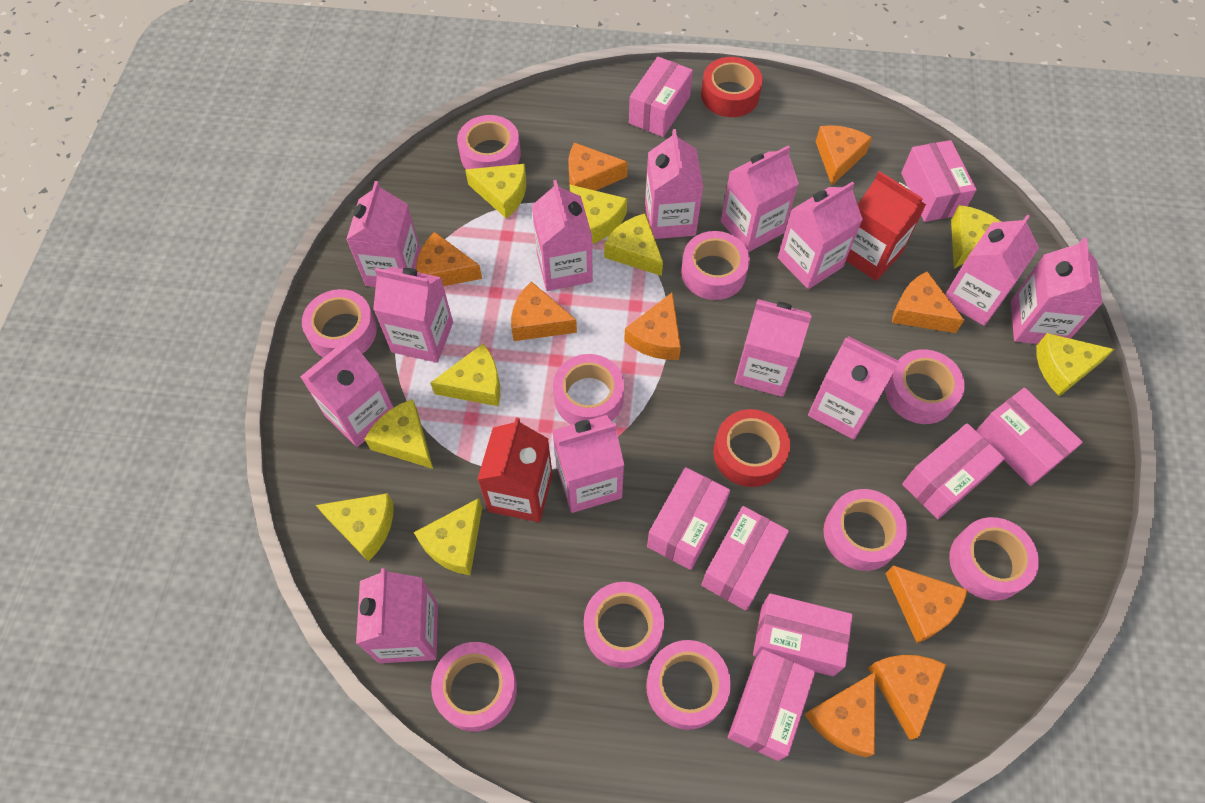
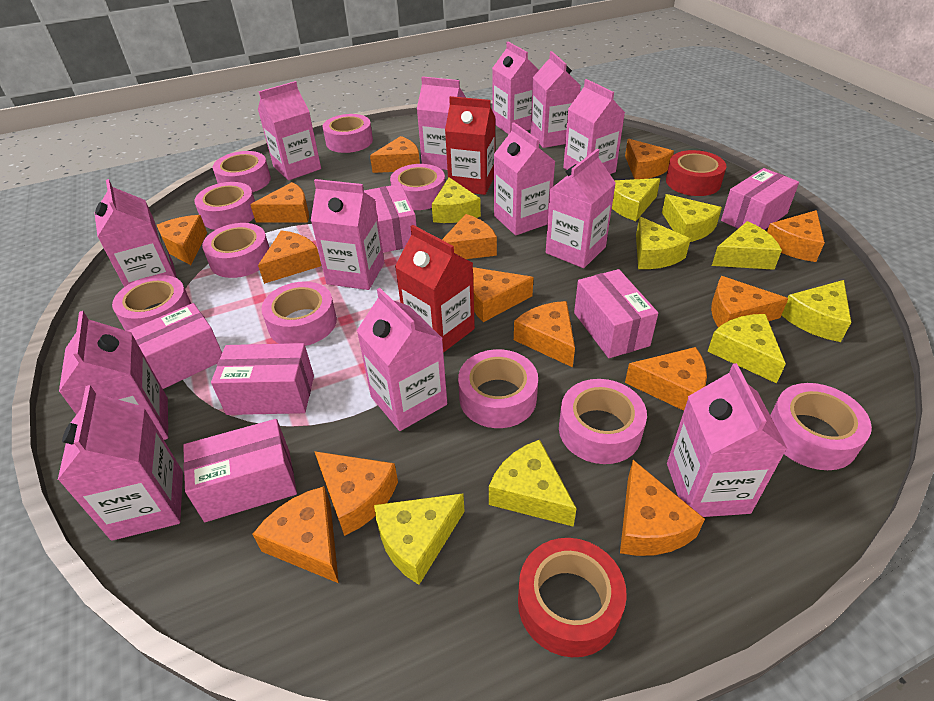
orange cheese: 9 -> 14
pink box: 8 -> 6

